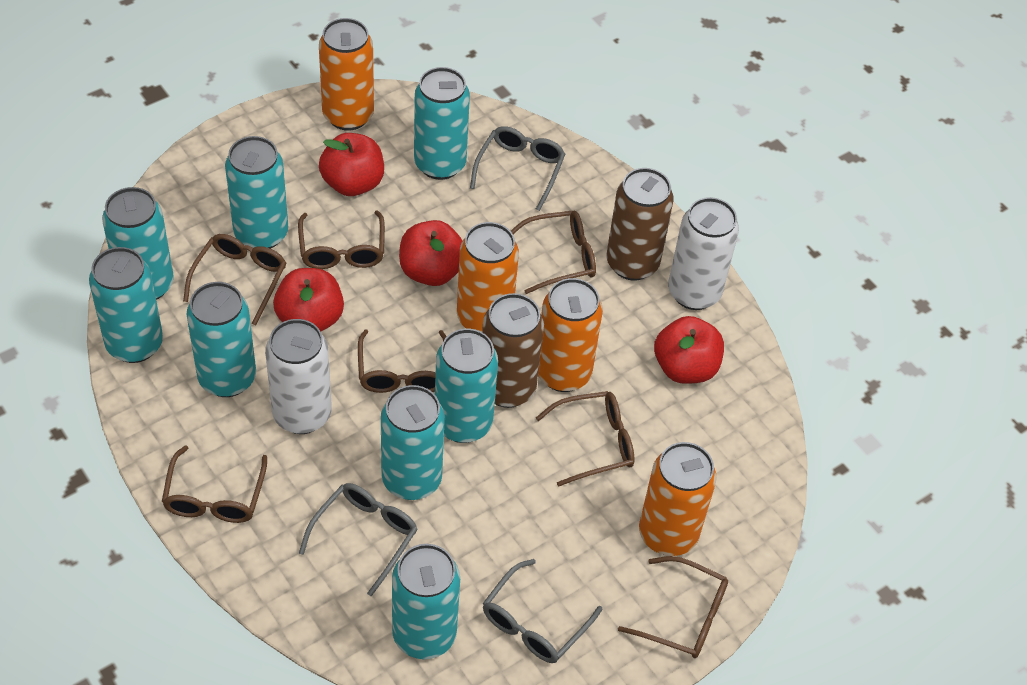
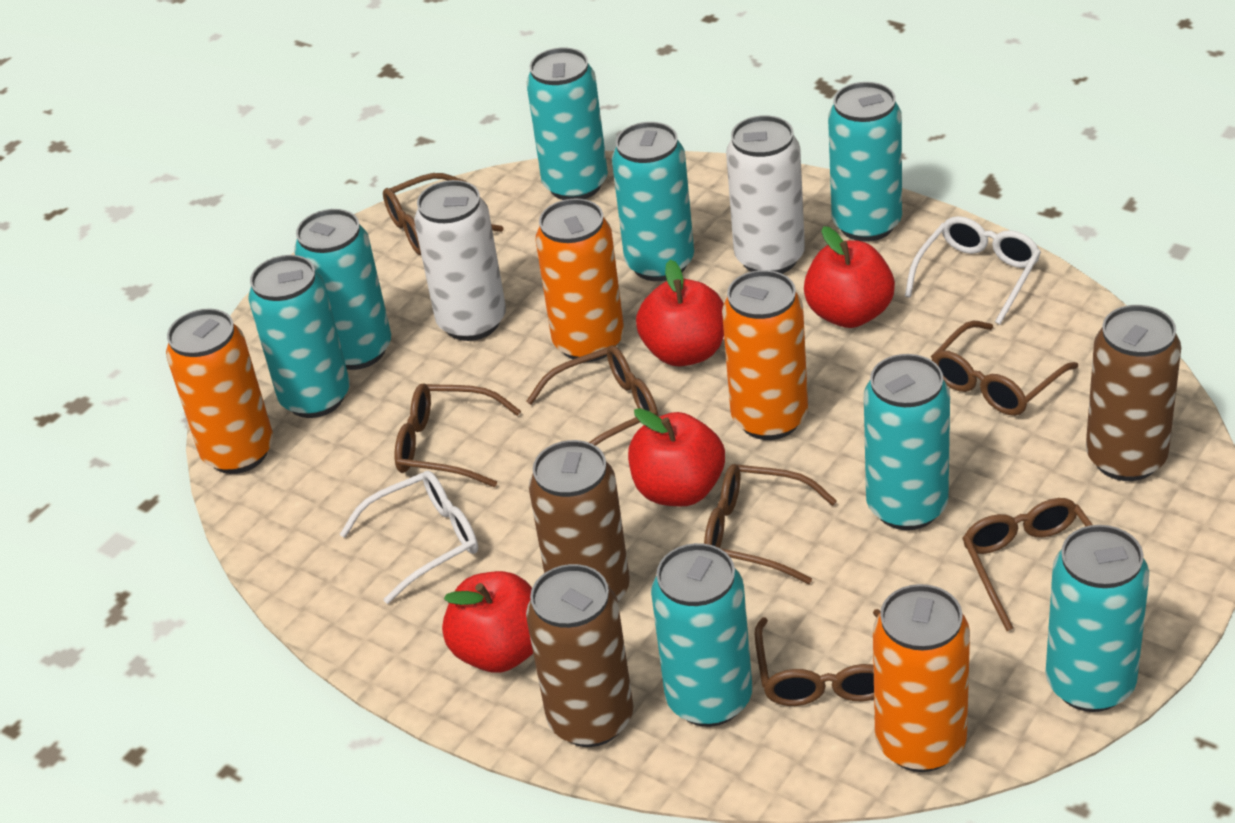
brown can: 2 -> 3
grey glasses: 3 -> 0
white glasses: 0 -> 2

